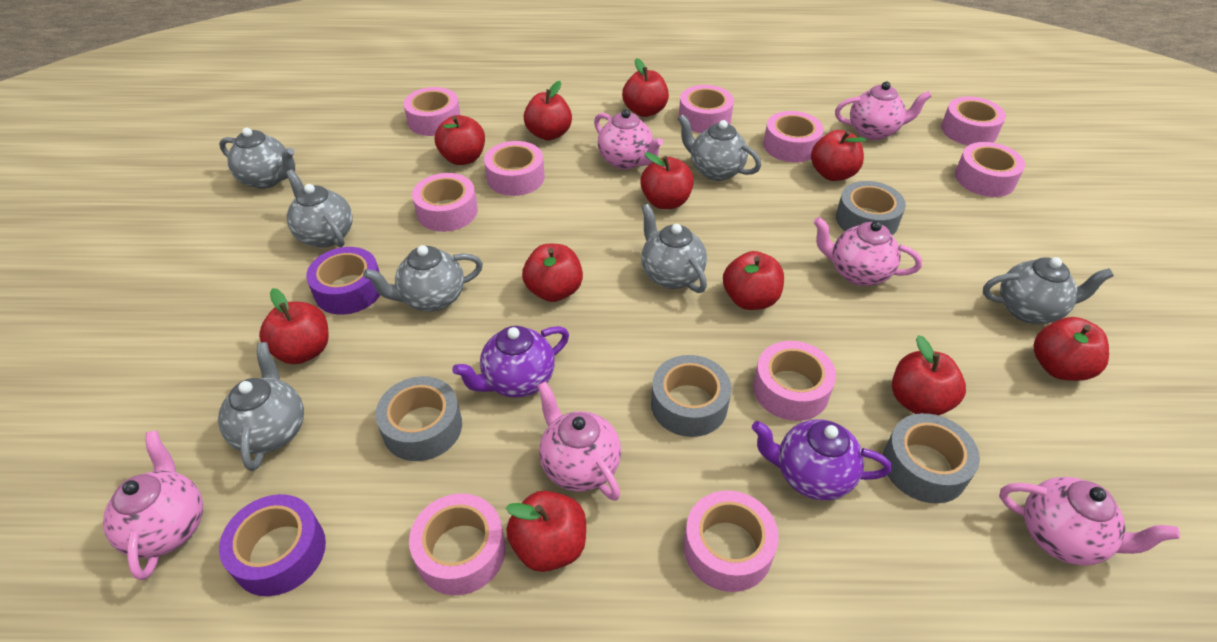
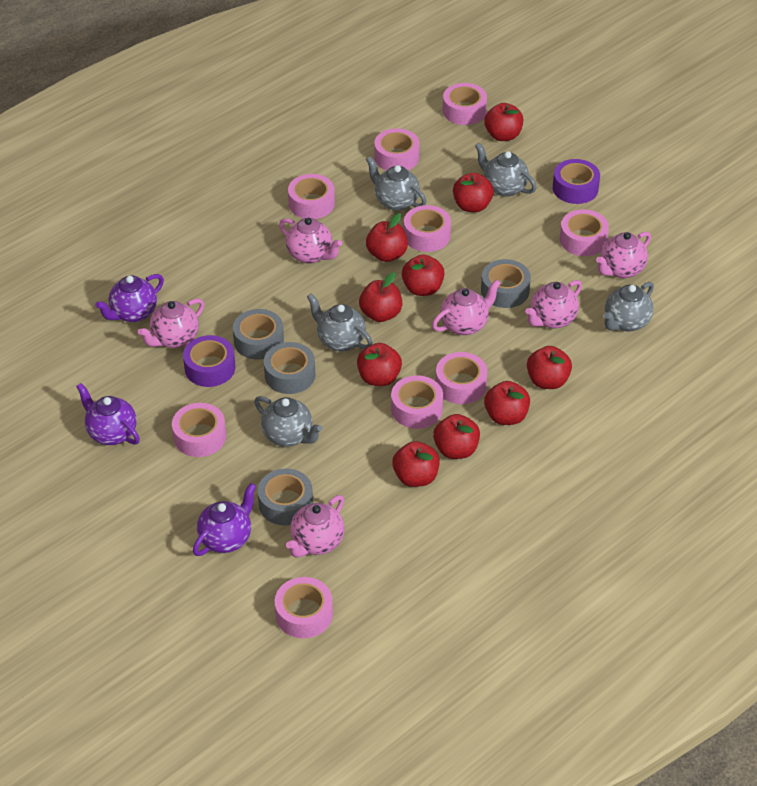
grey teapot: 7 -> 5
pink tape: 10 -> 9
purple teapot: 2 -> 3
red apple: 11 -> 10

